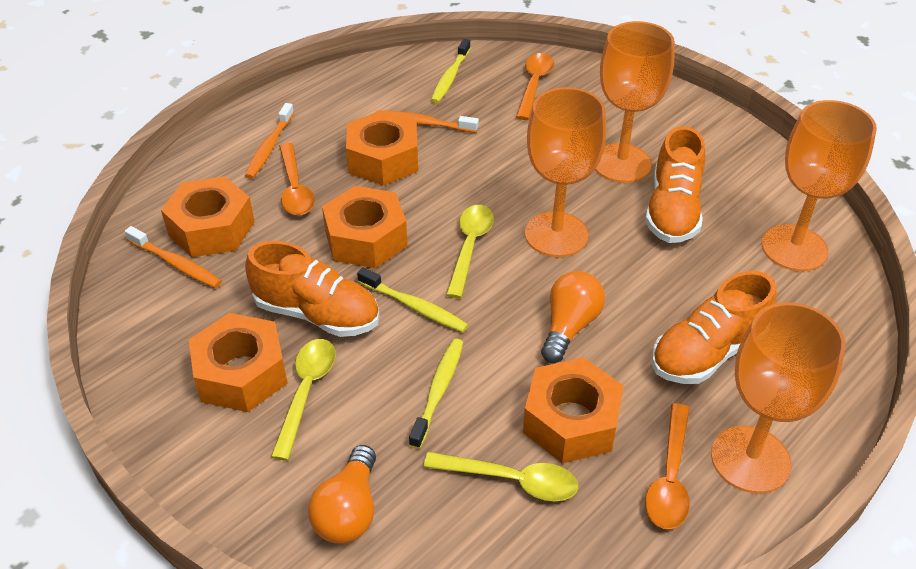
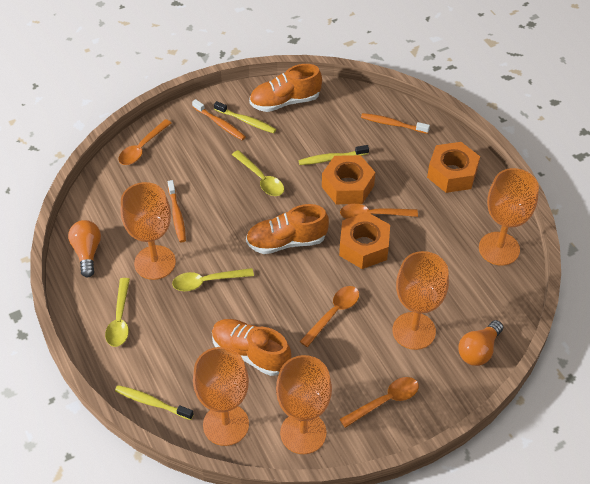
orange goblet: 4 -> 5
orange nut: 5 -> 3
orange spoon: 3 -> 4

